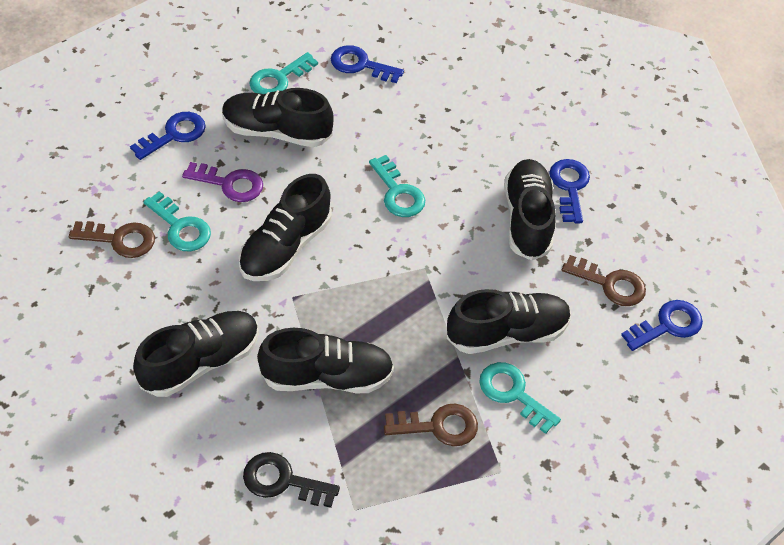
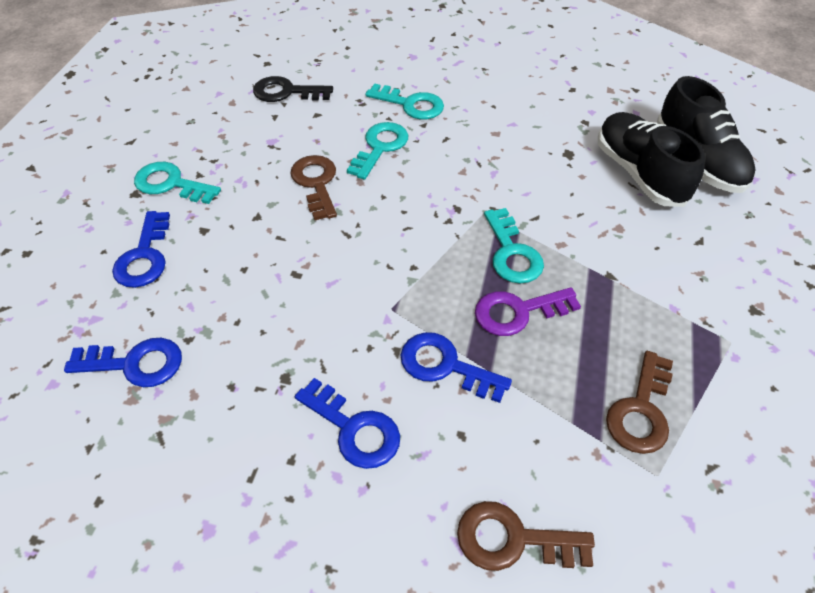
black shoe: 6 -> 2

